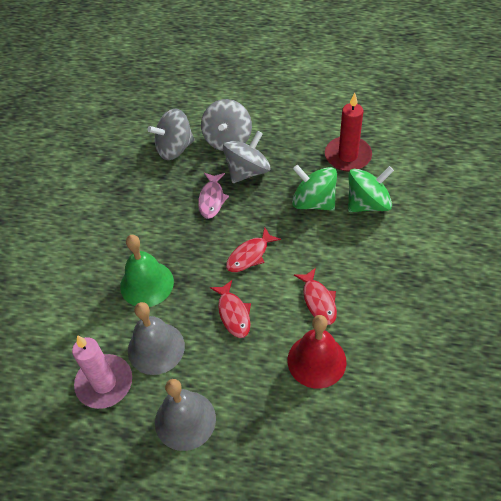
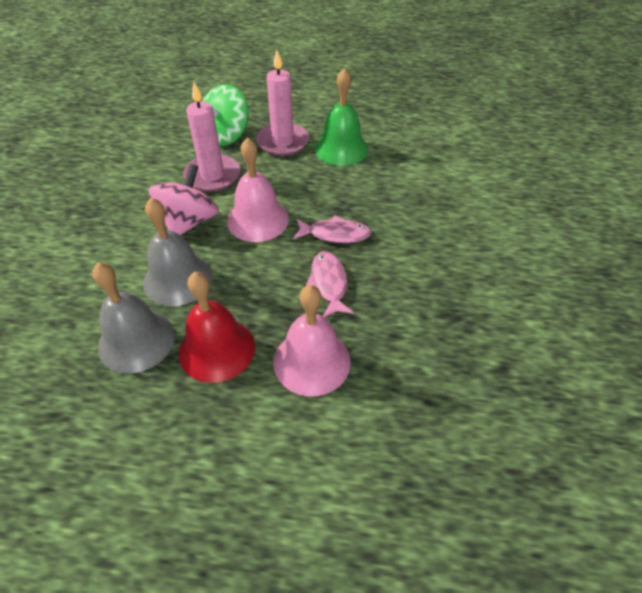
green spinning top: 2 -> 1
grey spinning top: 3 -> 0
pink bell: 0 -> 2
pink candle: 1 -> 2
pink fish: 1 -> 2
pink spinning top: 0 -> 1
red candle: 1 -> 0
red fish: 3 -> 0

